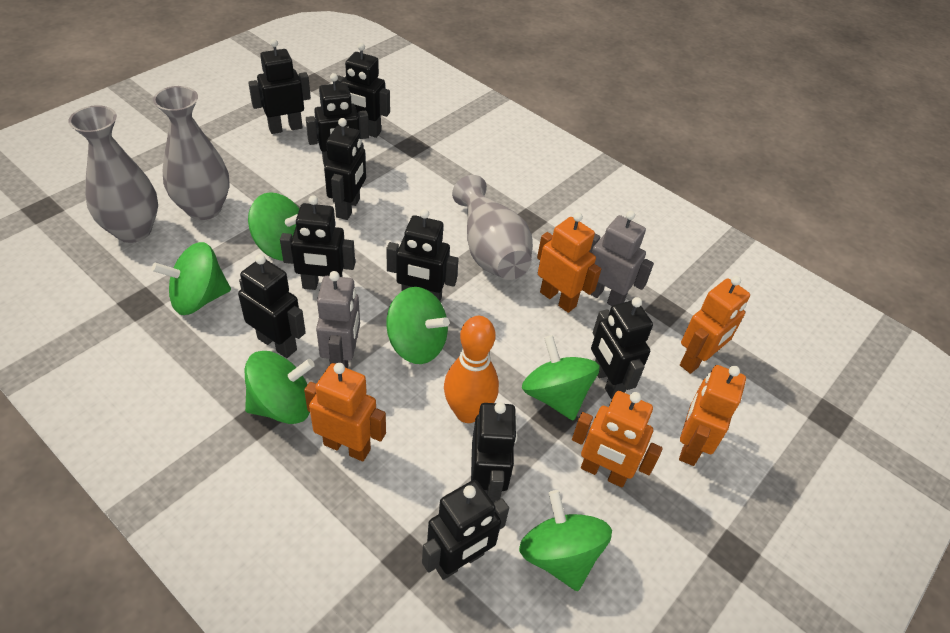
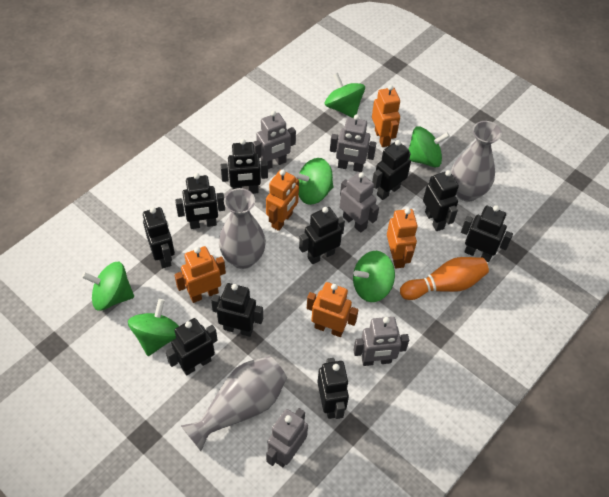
grey robot: 2 -> 5

